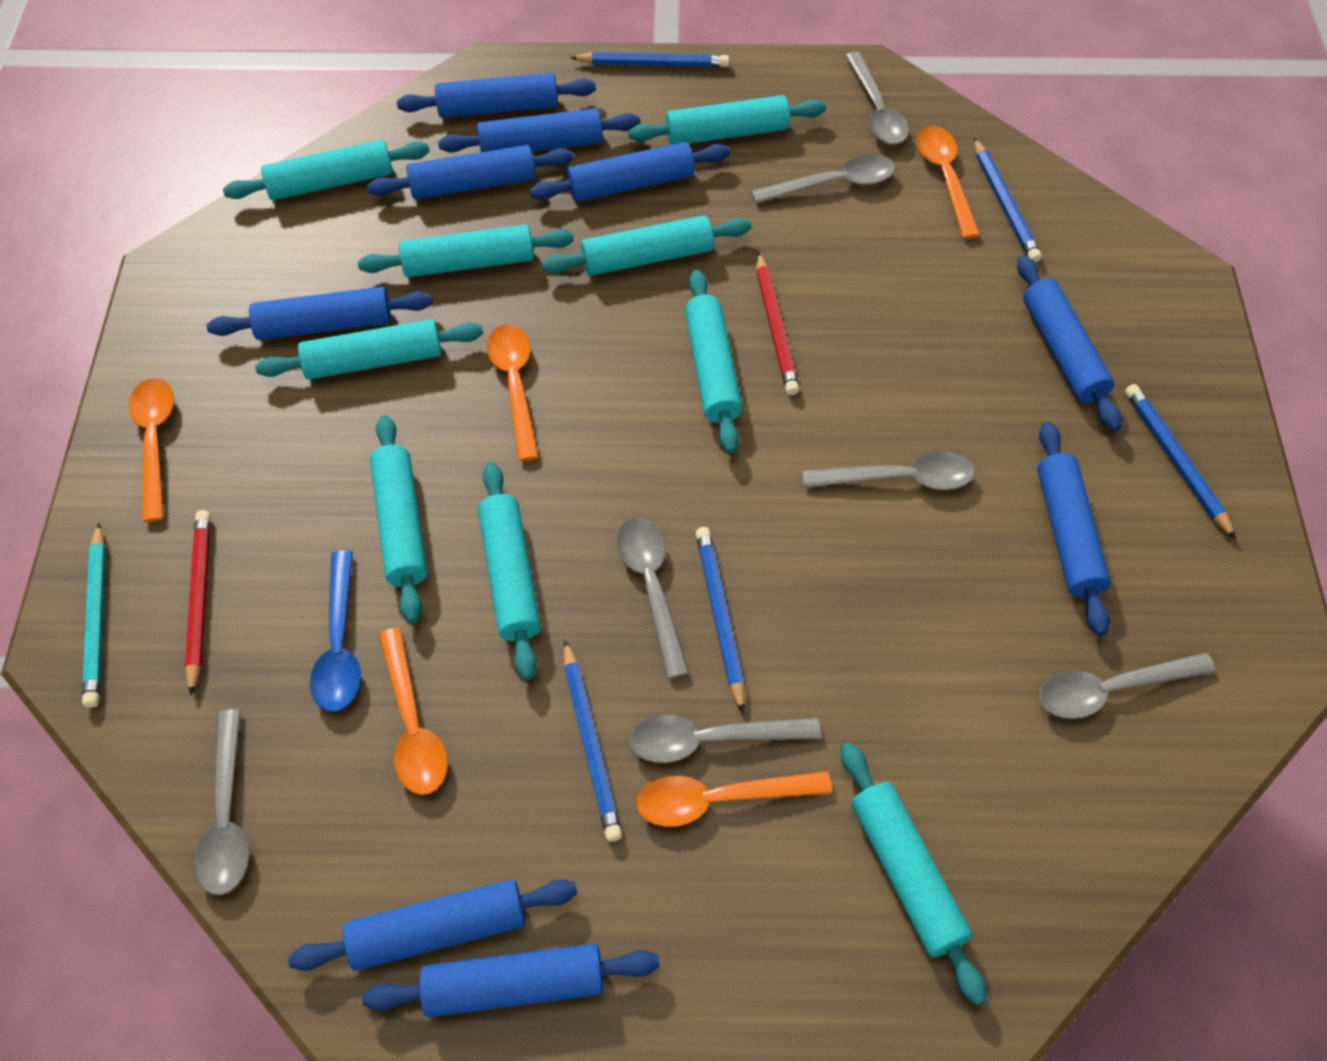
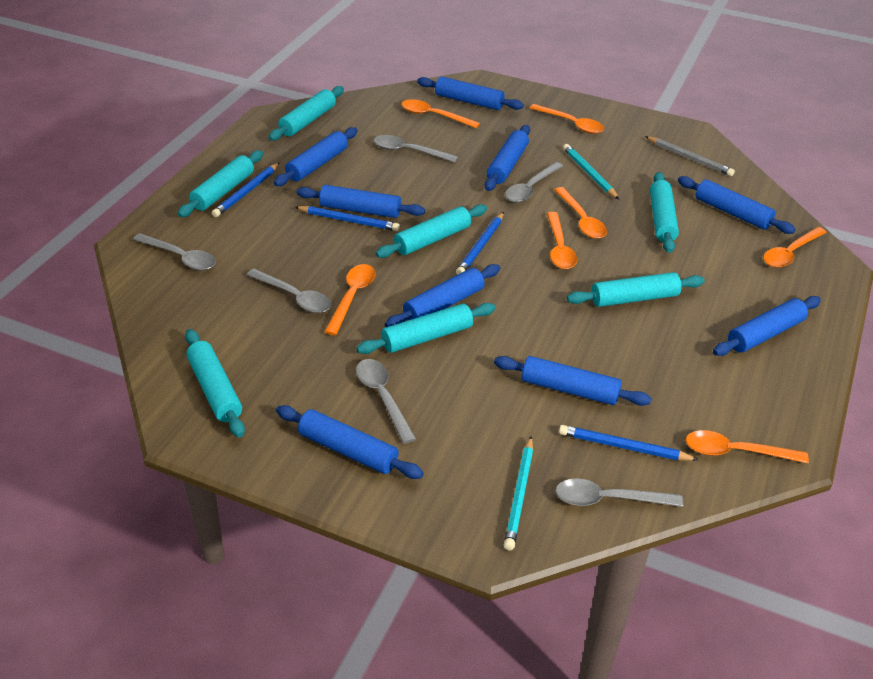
blue pencil: 5 -> 4
blue spoon: 1 -> 0
grey pencil: 0 -> 1
grey spoon: 7 -> 6
orange spoon: 5 -> 7
red pencil: 2 -> 0
turquoise pencil: 1 -> 2
turquoise rolling pin: 9 -> 7

